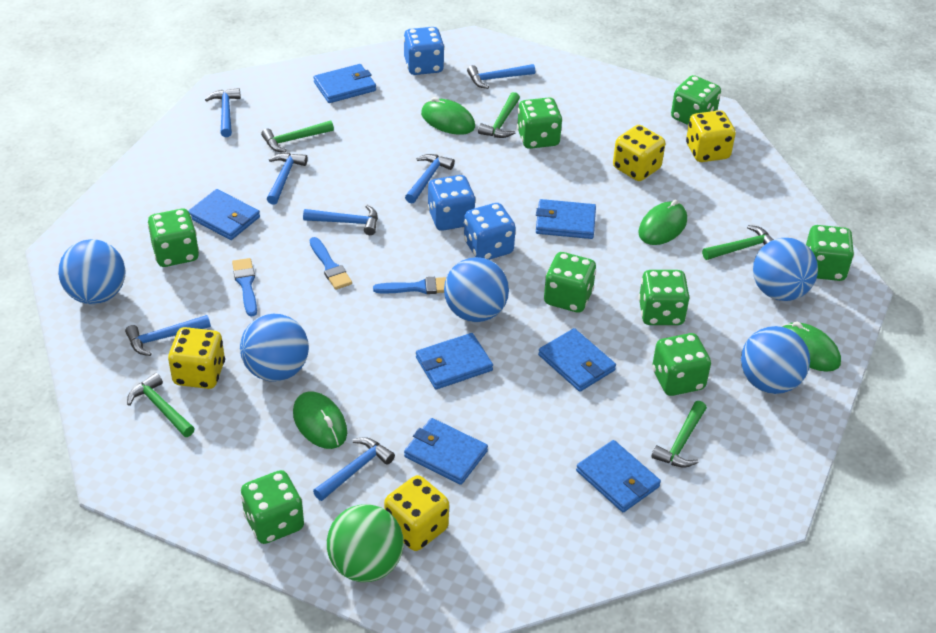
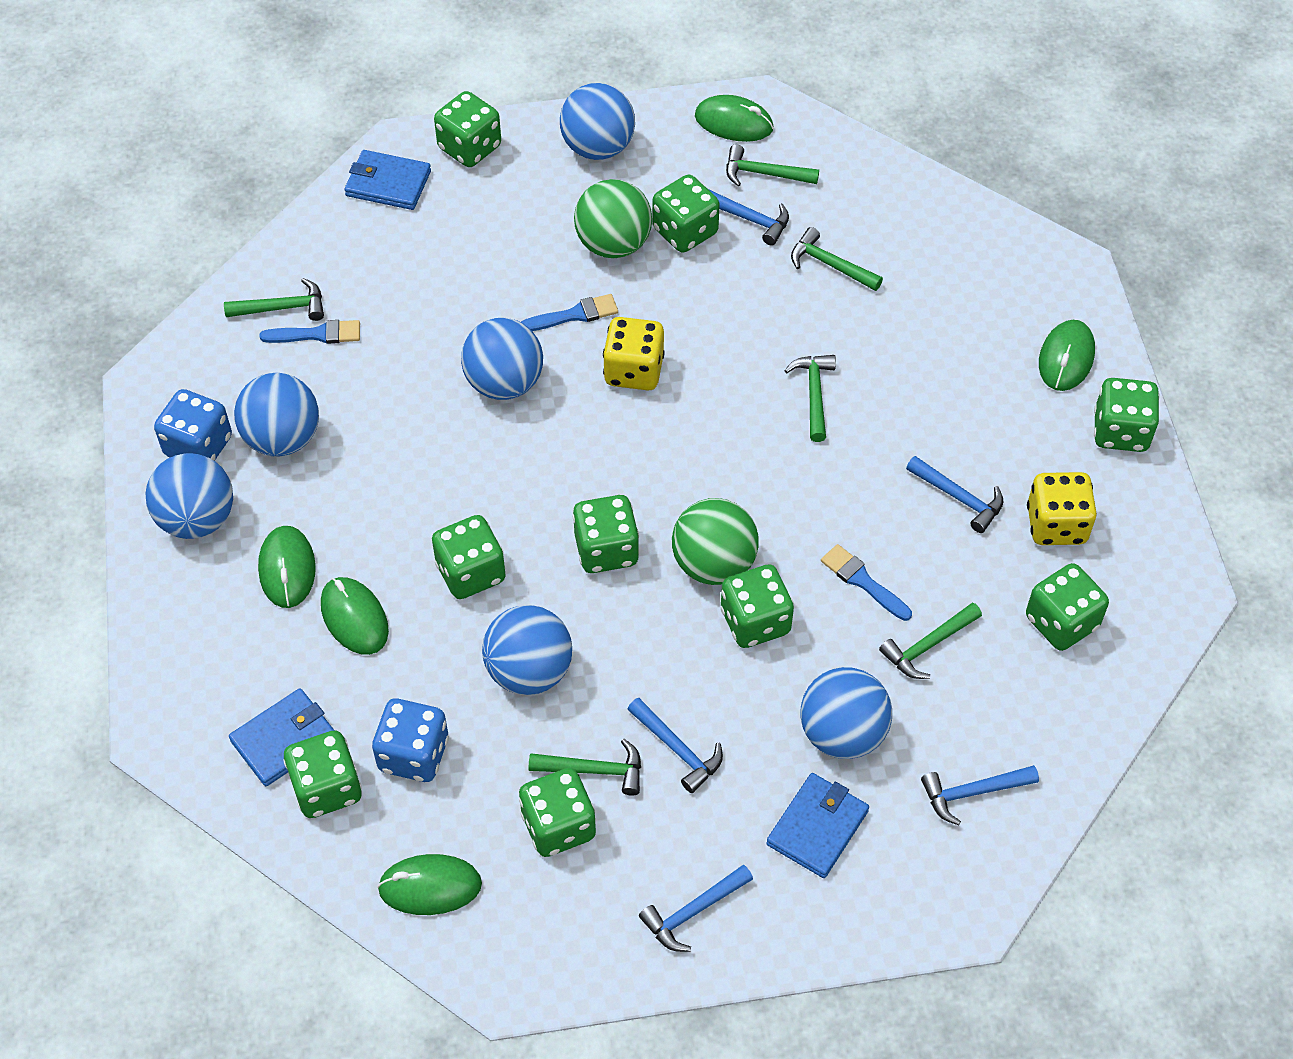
blue ball: 5 -> 6
blue dice: 3 -> 2
blue hammer: 7 -> 5
blue wallet: 7 -> 3
green ball: 1 -> 2
green dice: 8 -> 9
green hammer: 5 -> 6
green mouse: 4 -> 5
yellow dice: 4 -> 2

